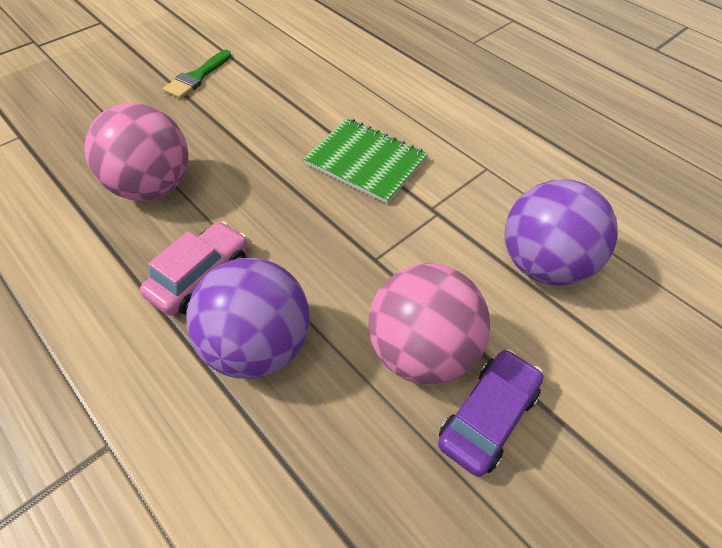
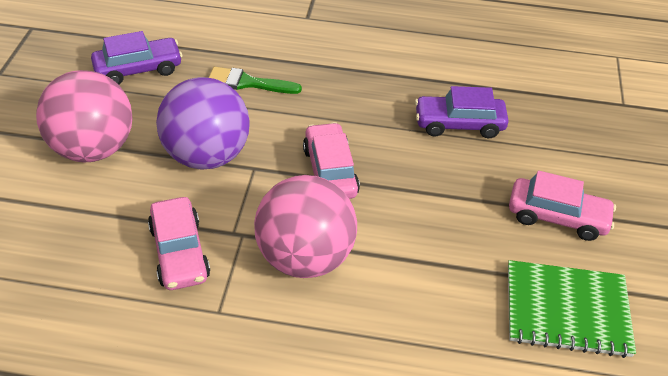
pink car: 1 -> 3
purple ball: 2 -> 1
purple car: 1 -> 2

